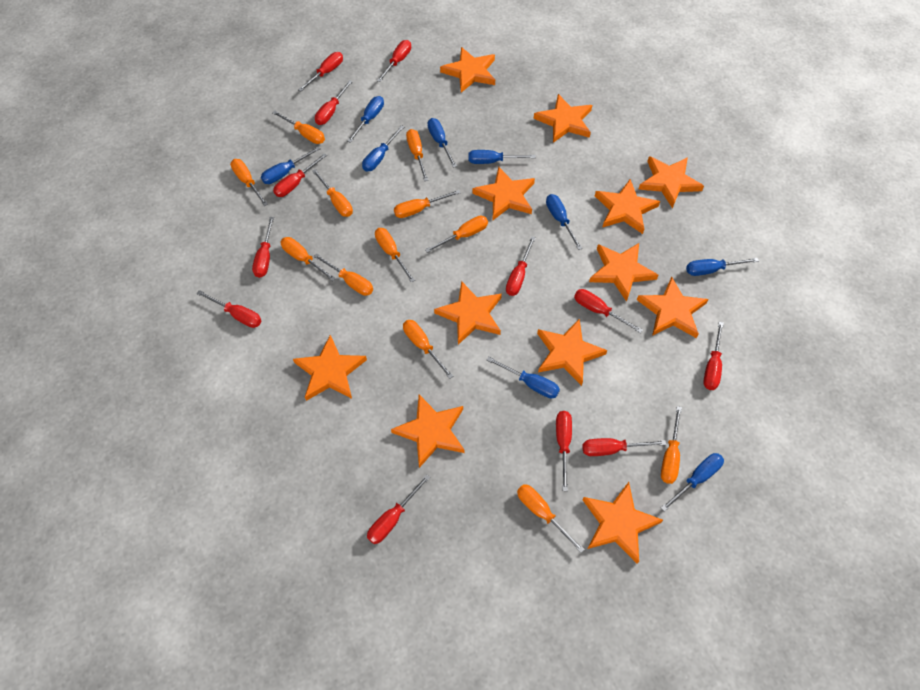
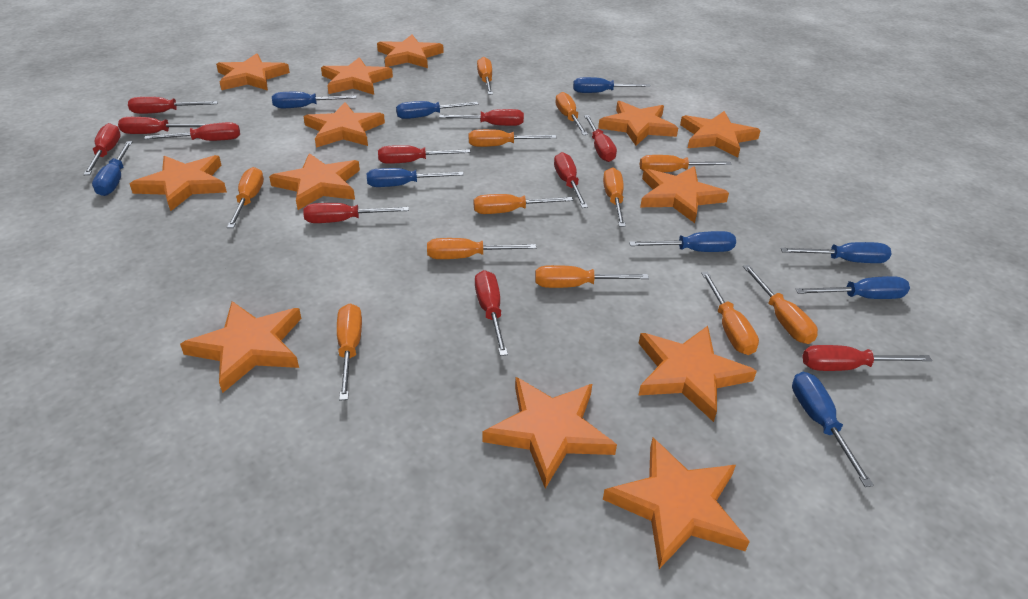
orange star: 12 -> 13
red screwdriver: 12 -> 11

